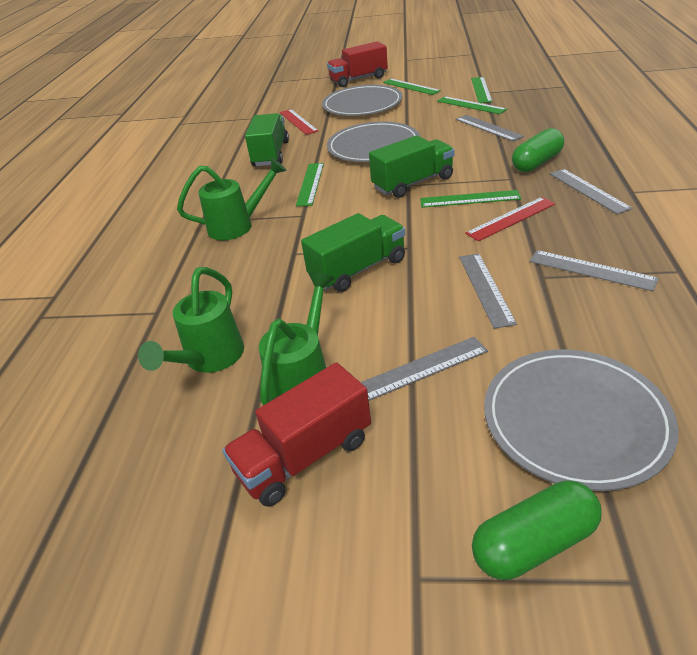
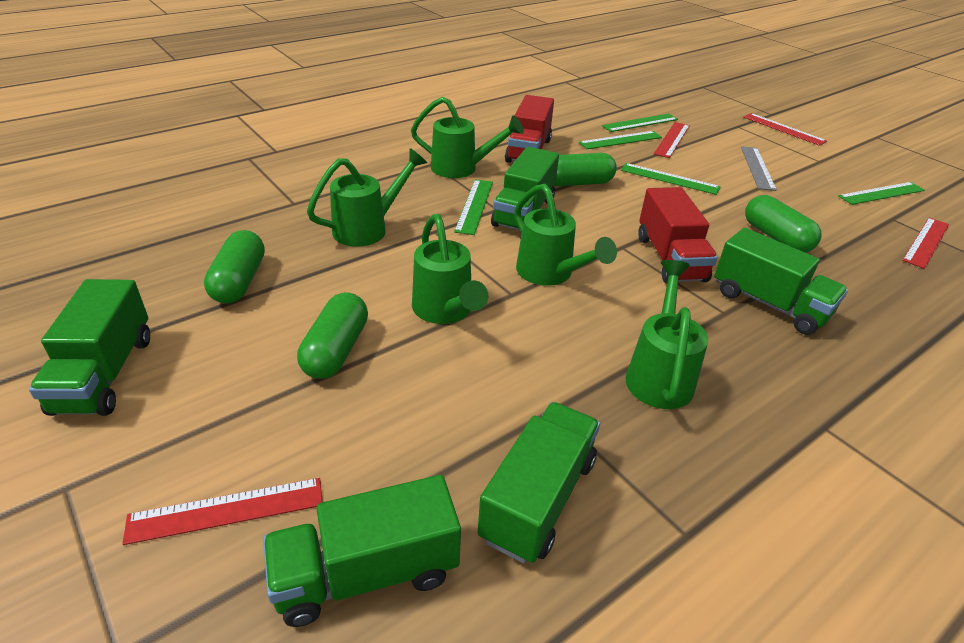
green capsule: 2 -> 4
green truck: 3 -> 5
green watering can: 3 -> 5
grey plate: 3 -> 0
grey ruler: 5 -> 1
red ruler: 2 -> 4

